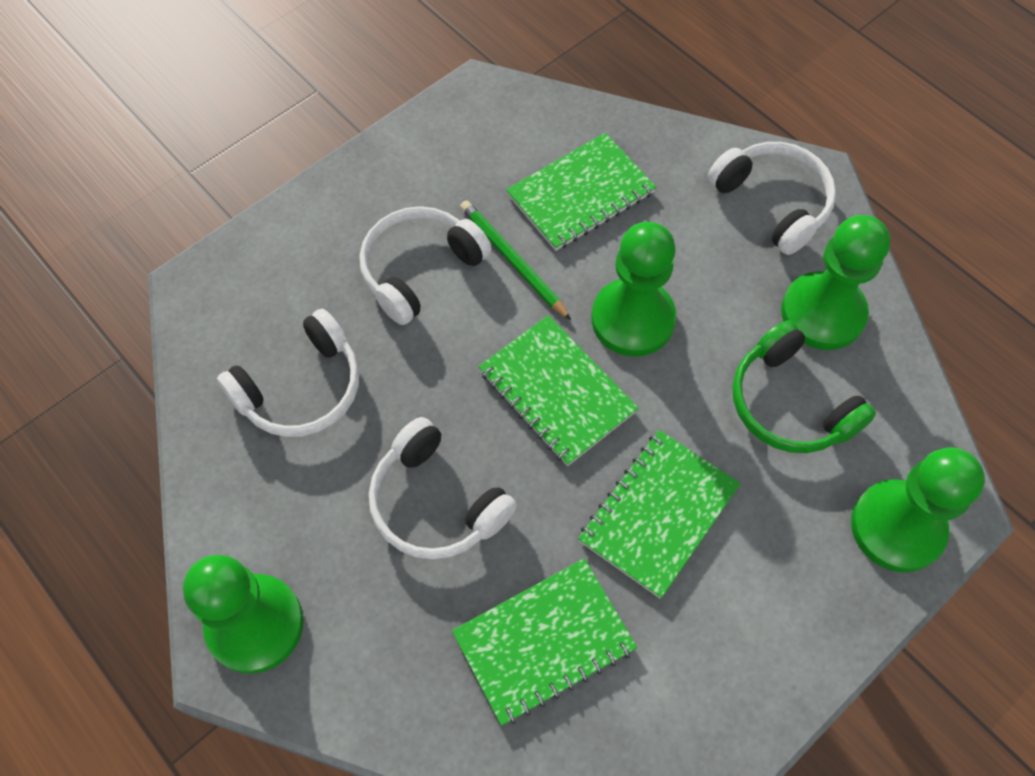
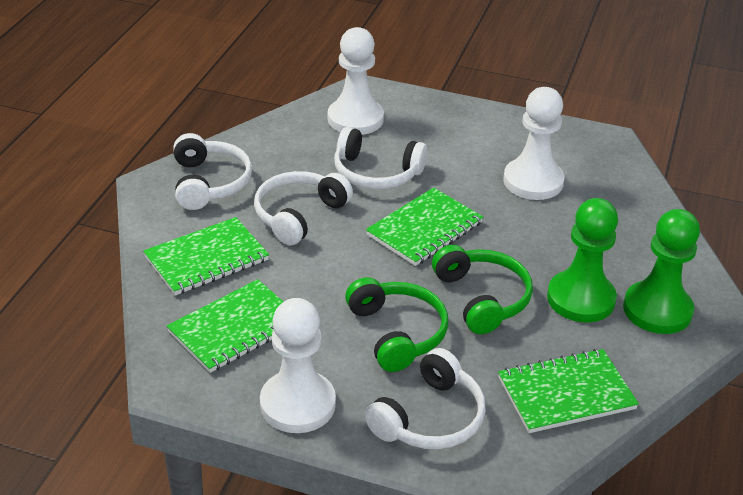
green headphones: 1 -> 2
green pawn: 4 -> 2
green pencil: 1 -> 0
white pawn: 0 -> 3

